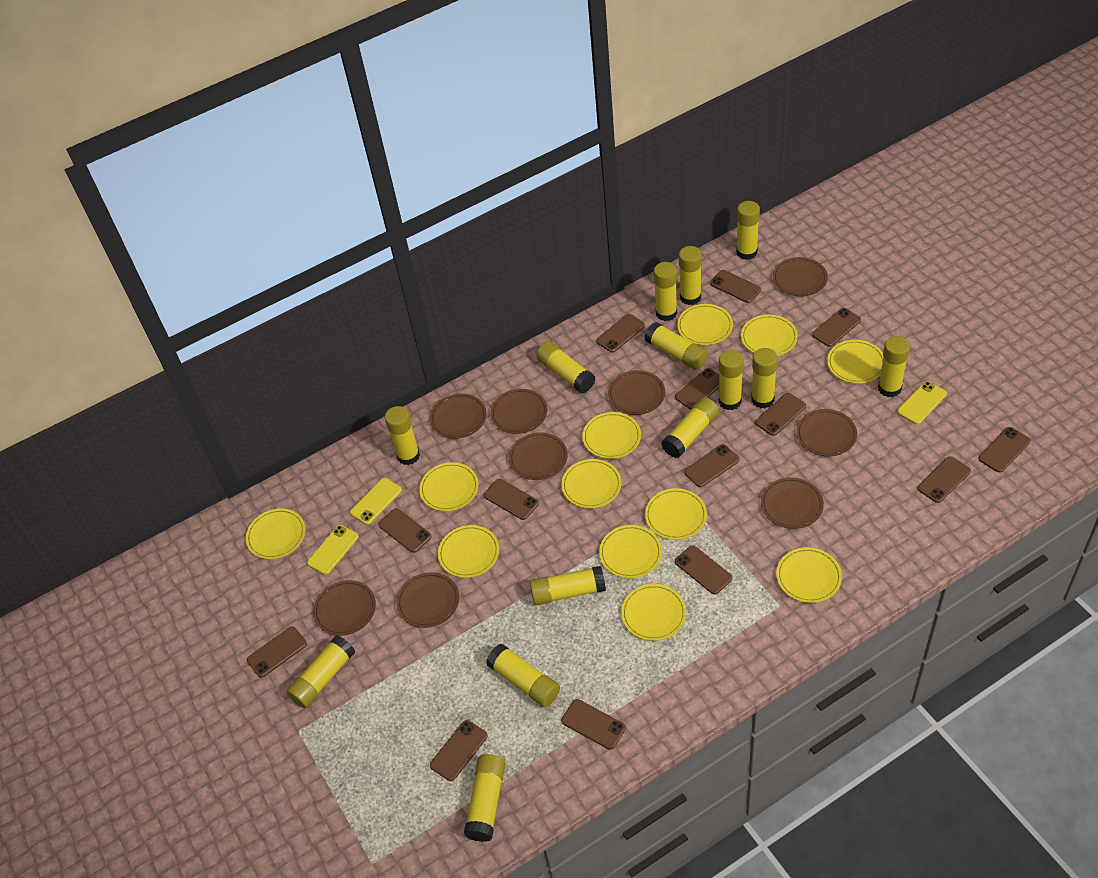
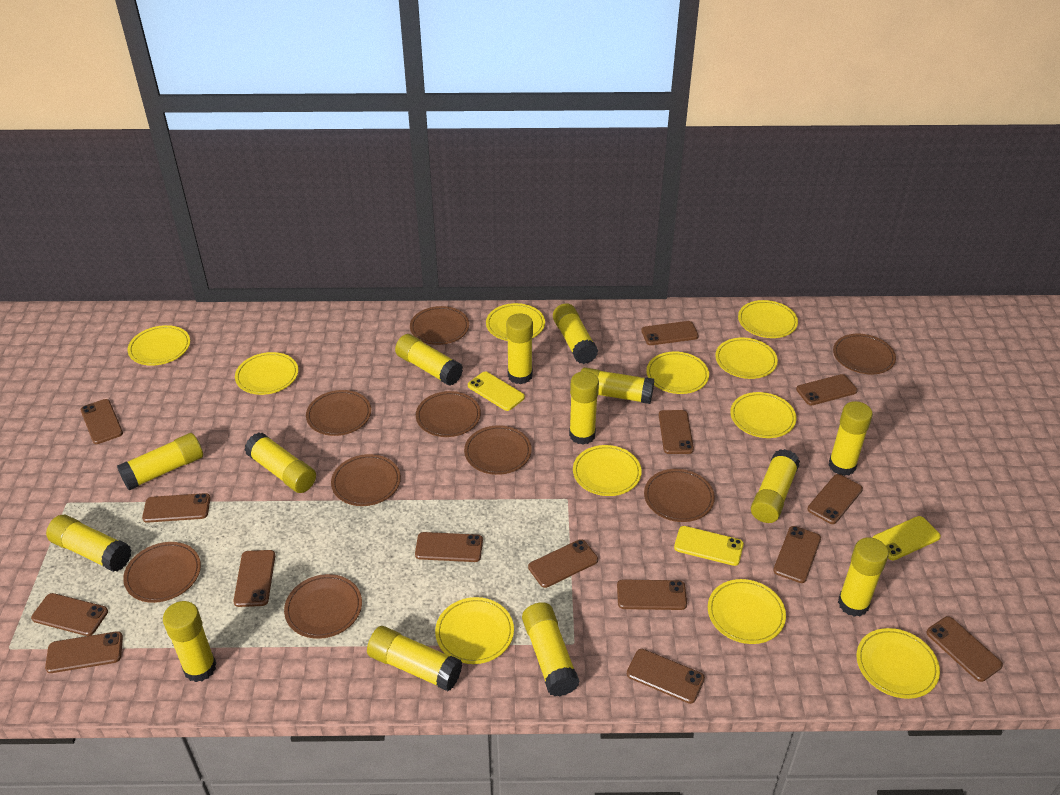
brown phone: 14 -> 15
yellow plate: 12 -> 11

